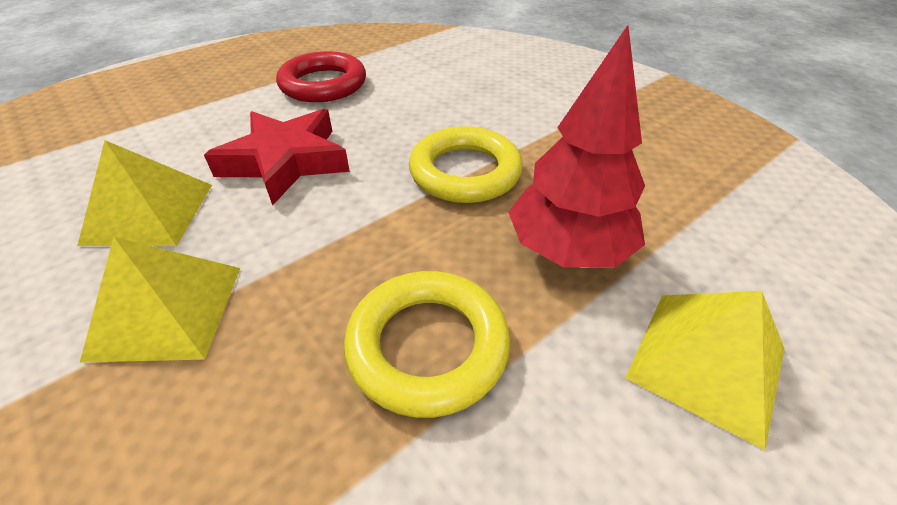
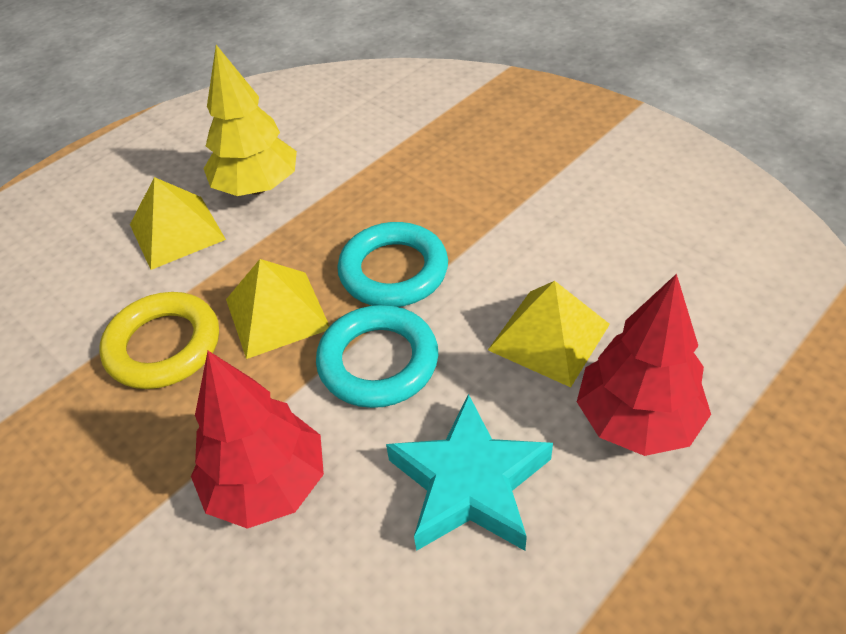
red ring: 1 -> 0
red star: 1 -> 0
red tree: 1 -> 2
turquoise ring: 0 -> 2
turquoise star: 0 -> 1
yellow ring: 2 -> 1
yellow tree: 0 -> 1

